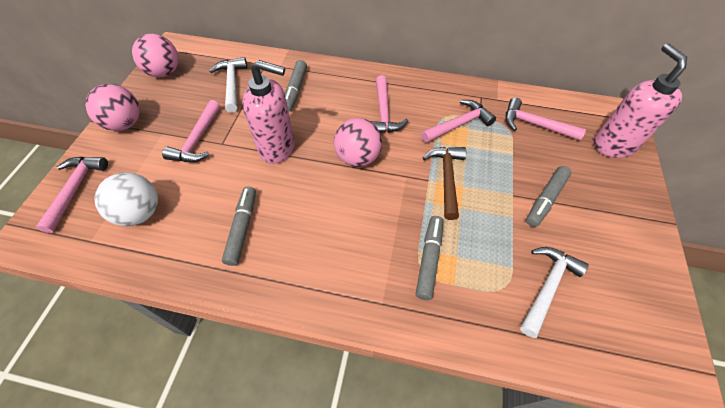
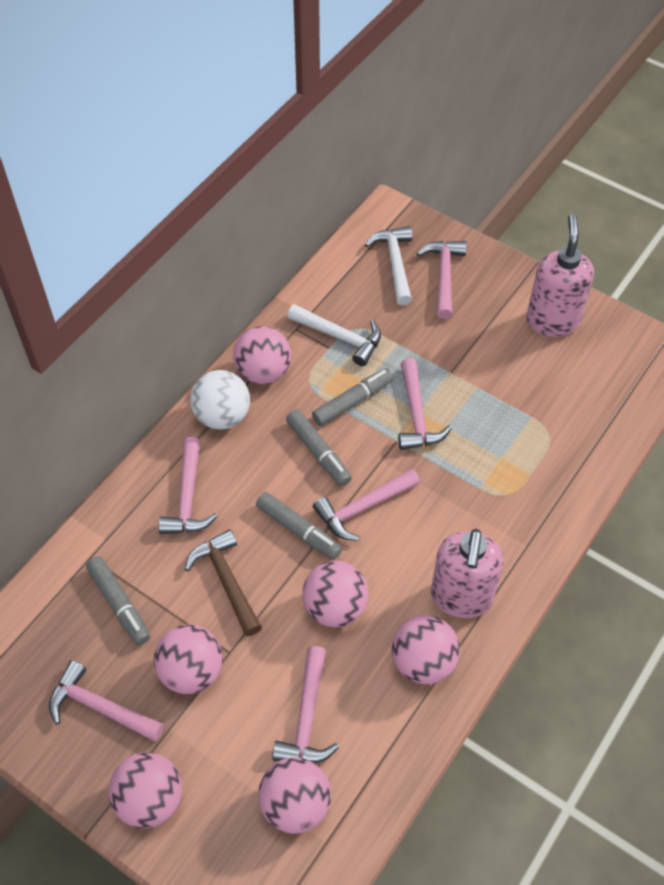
pink ball: 3 -> 6
pink hammer: 5 -> 6

